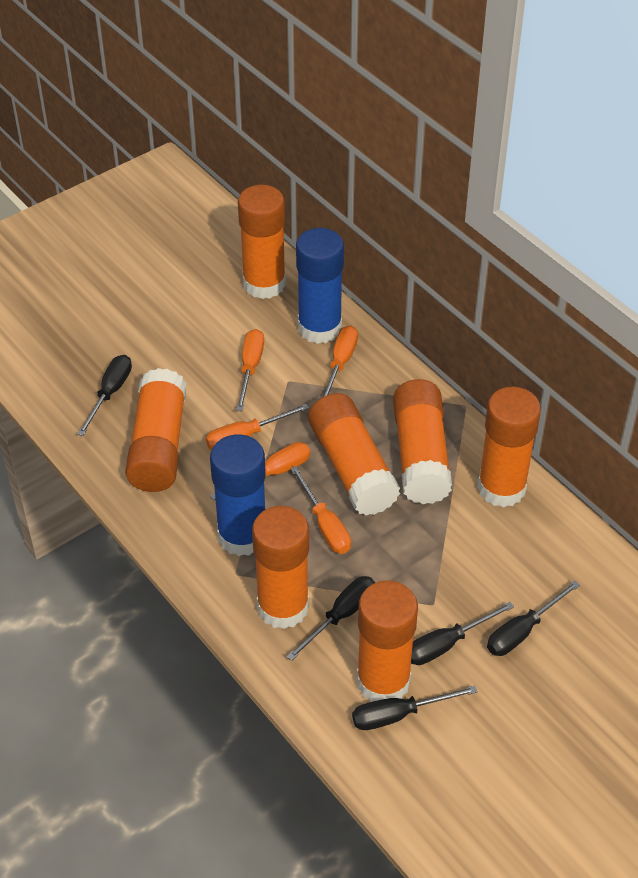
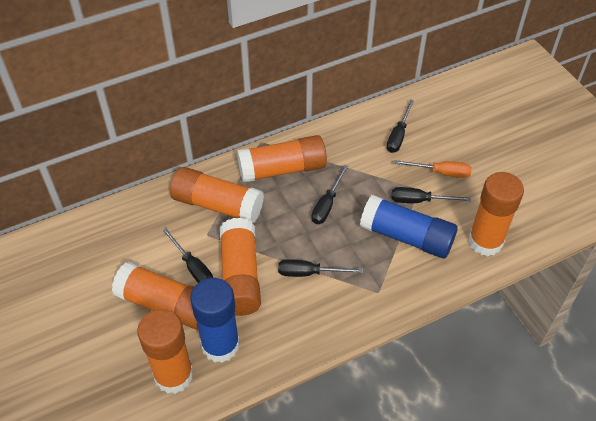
orange glue stick: 7 -> 6
orange screwdriver: 5 -> 1

